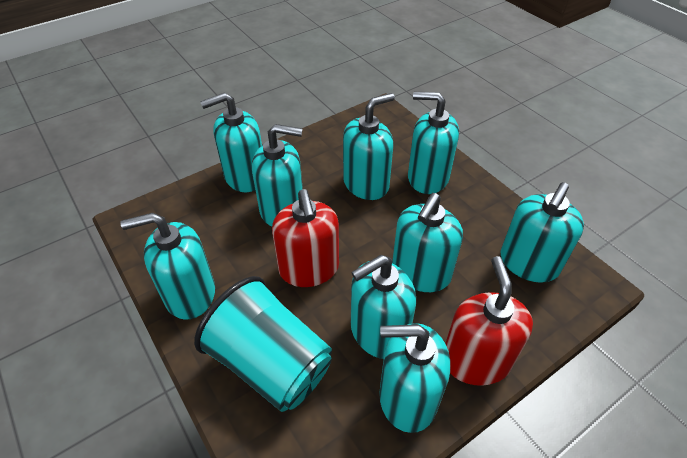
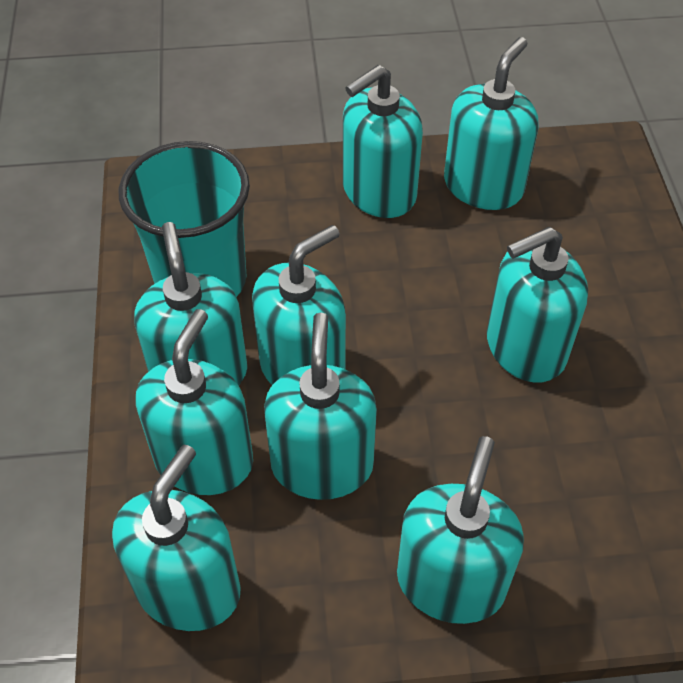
red soap dispenser: 2 -> 0

